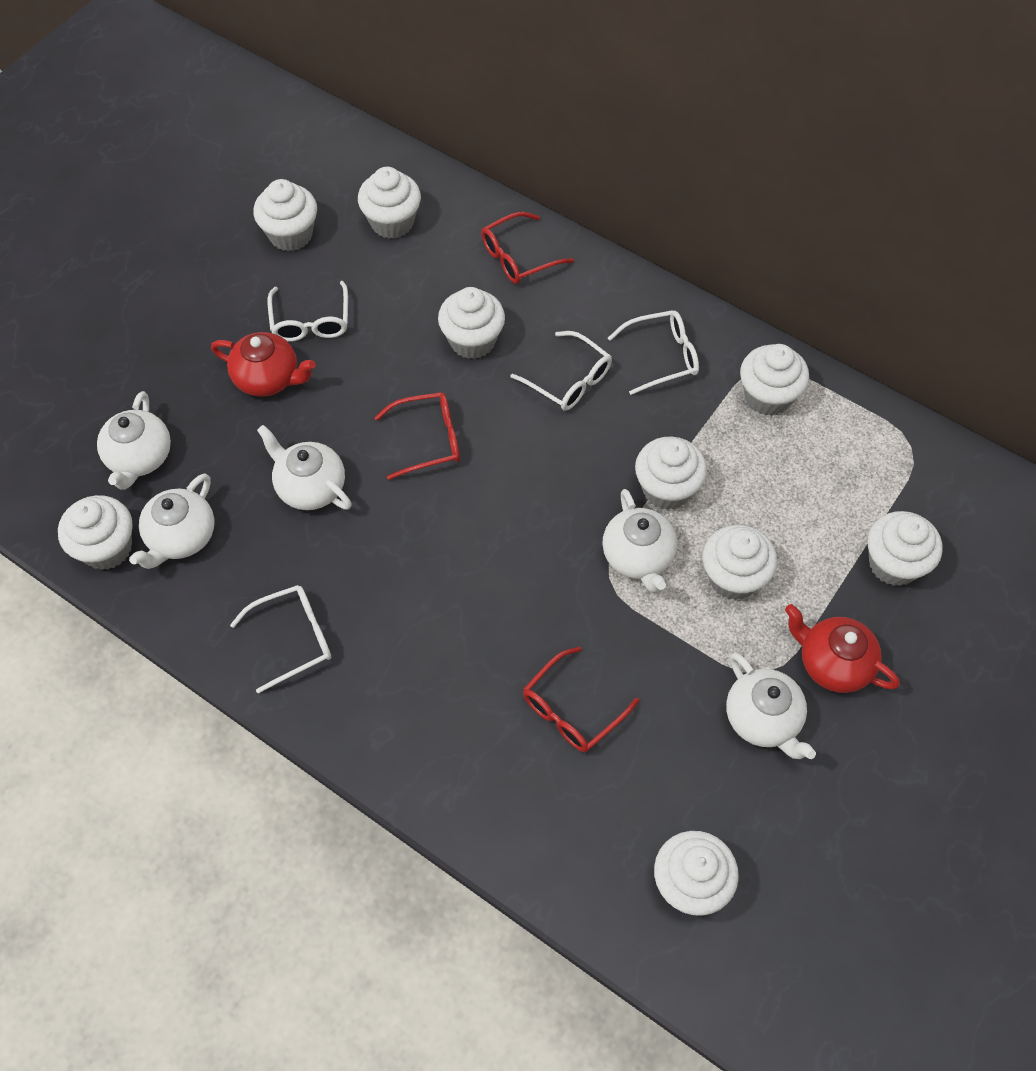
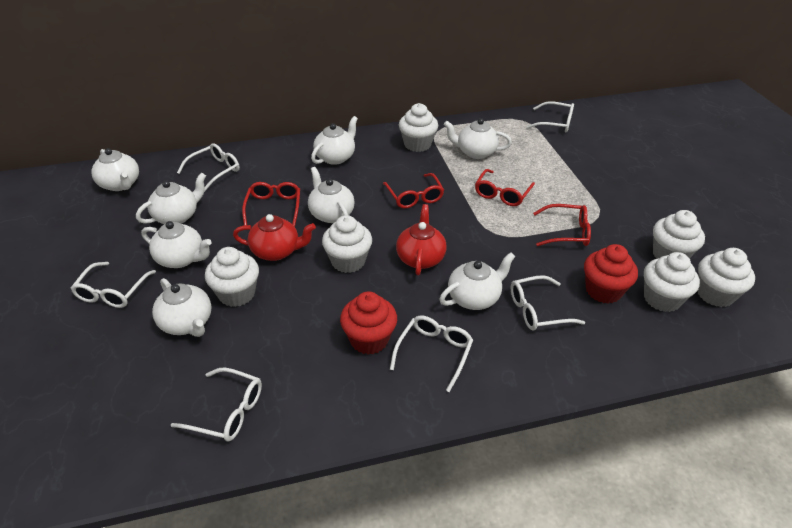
red cupcake: 0 -> 2
red glasses: 3 -> 4
white cupcake: 9 -> 6
white glasses: 4 -> 6
white teapot: 5 -> 8

